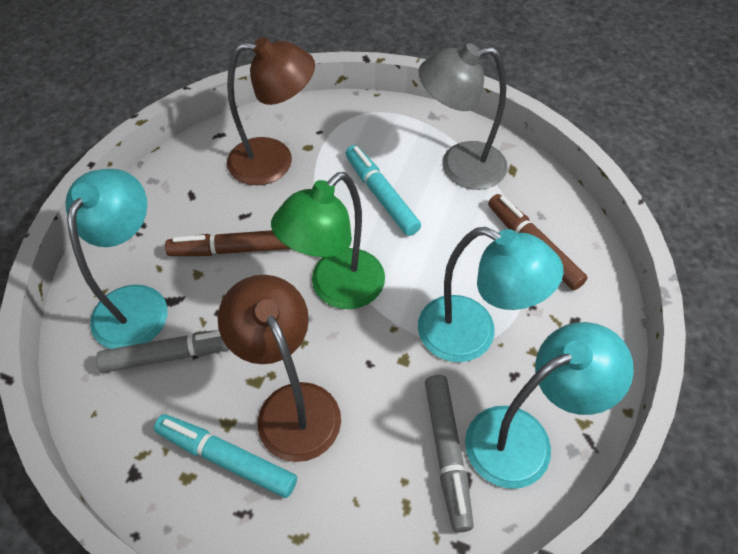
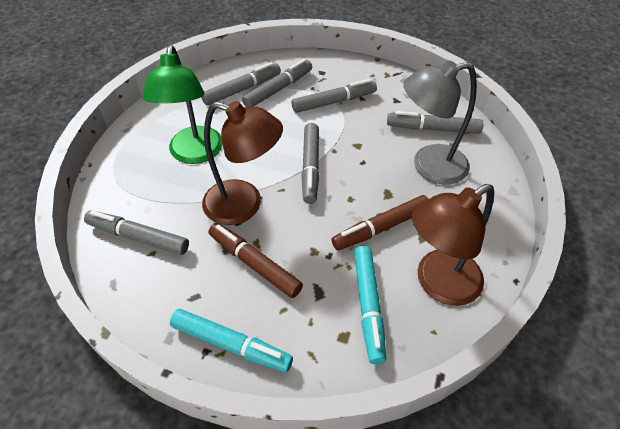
grey marker: 2 -> 6
turquoise lamp: 3 -> 0

